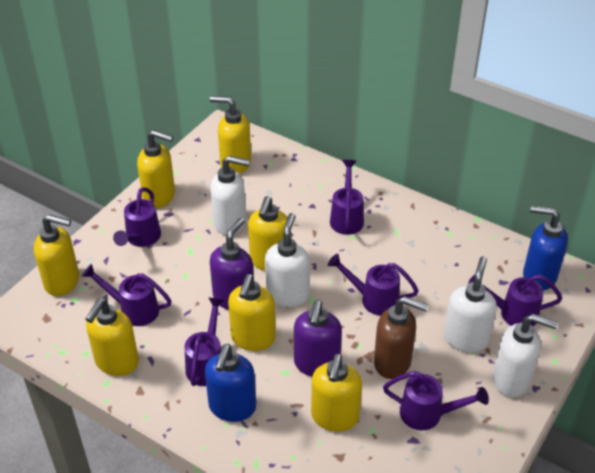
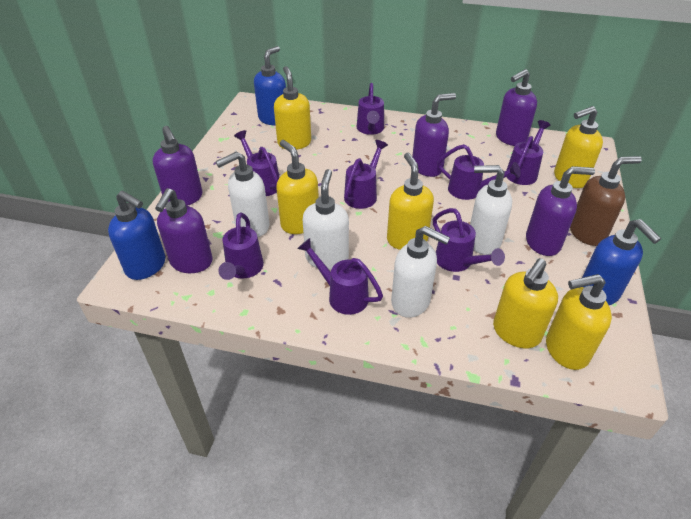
blue soap dispenser: 2 -> 3
purple soap dispenser: 2 -> 5
purple watering can: 7 -> 8
yellow soap dispenser: 7 -> 6

